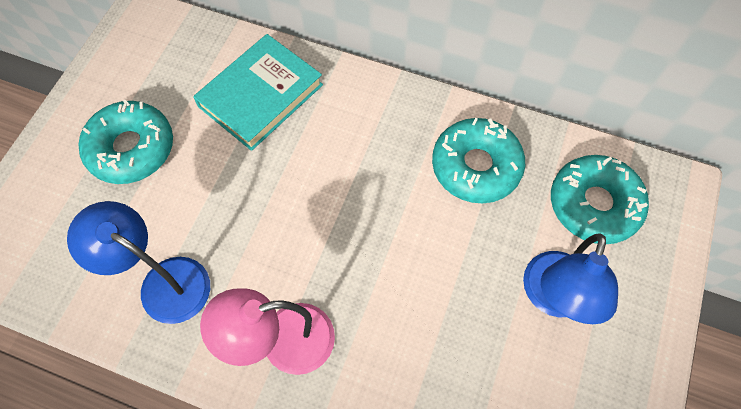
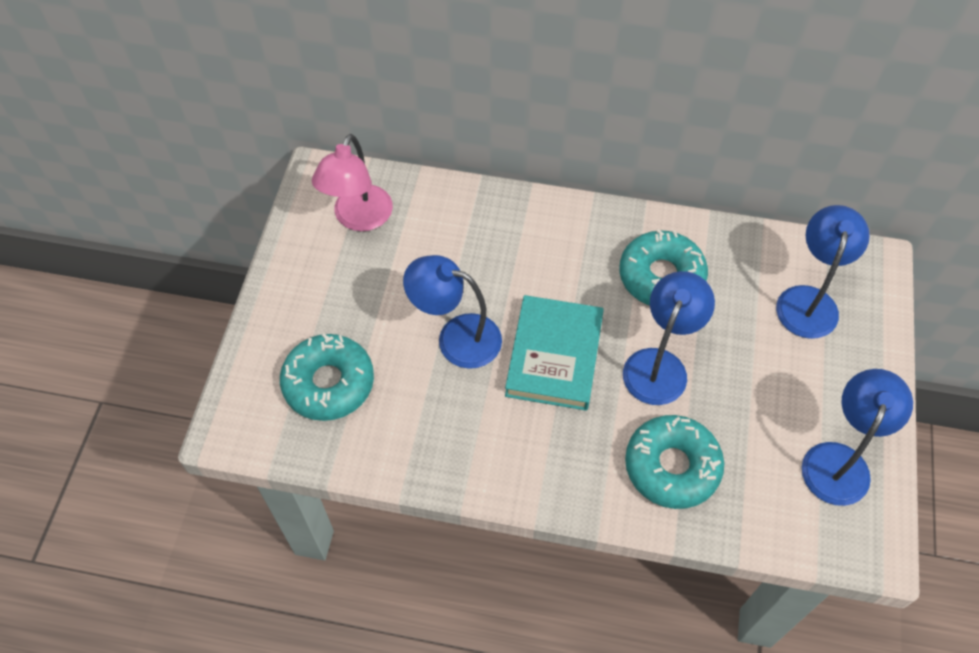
blue lamp: 2 -> 4

